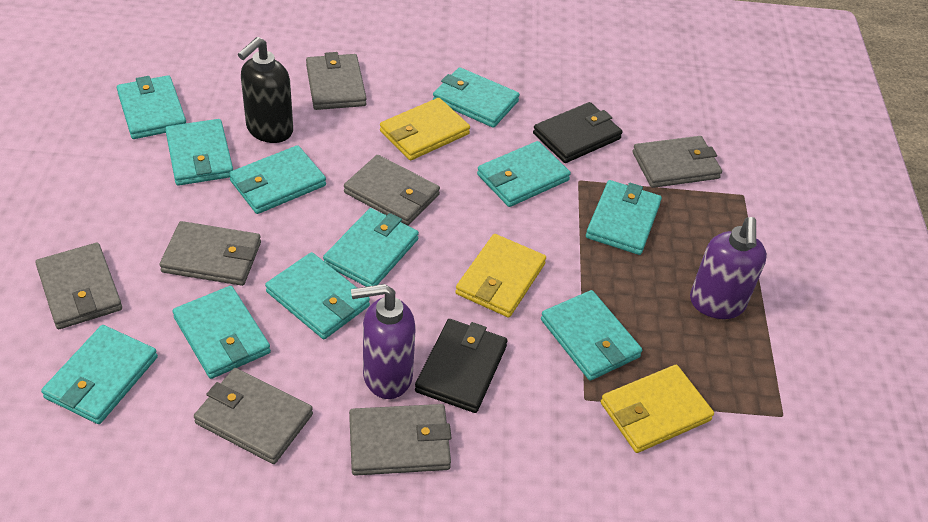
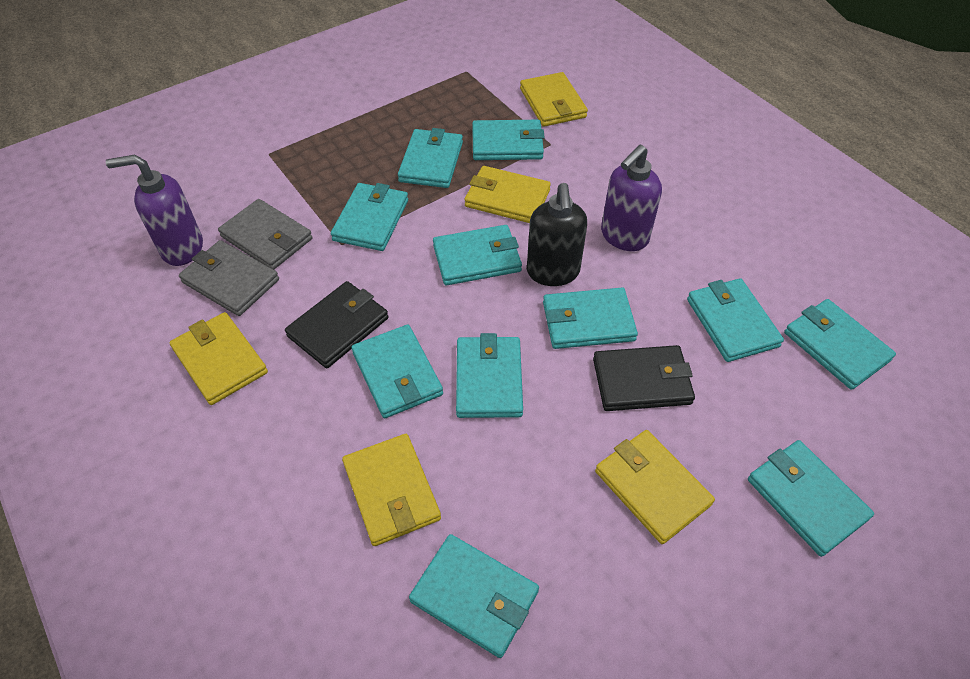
grey wallet: 7 -> 2
yellow wallet: 3 -> 5

